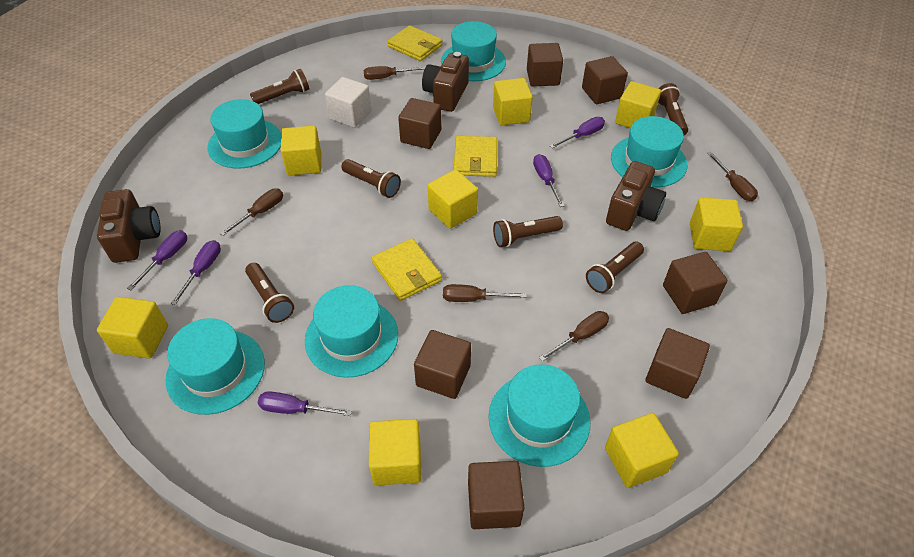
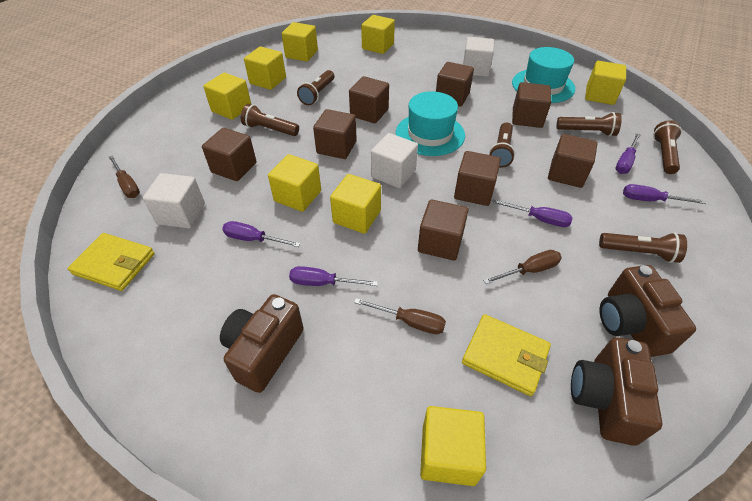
brown cube: 7 -> 8
brown screwdriver: 5 -> 3
turquoise hat: 6 -> 2
white cube: 1 -> 3
yellow wallet: 3 -> 2

